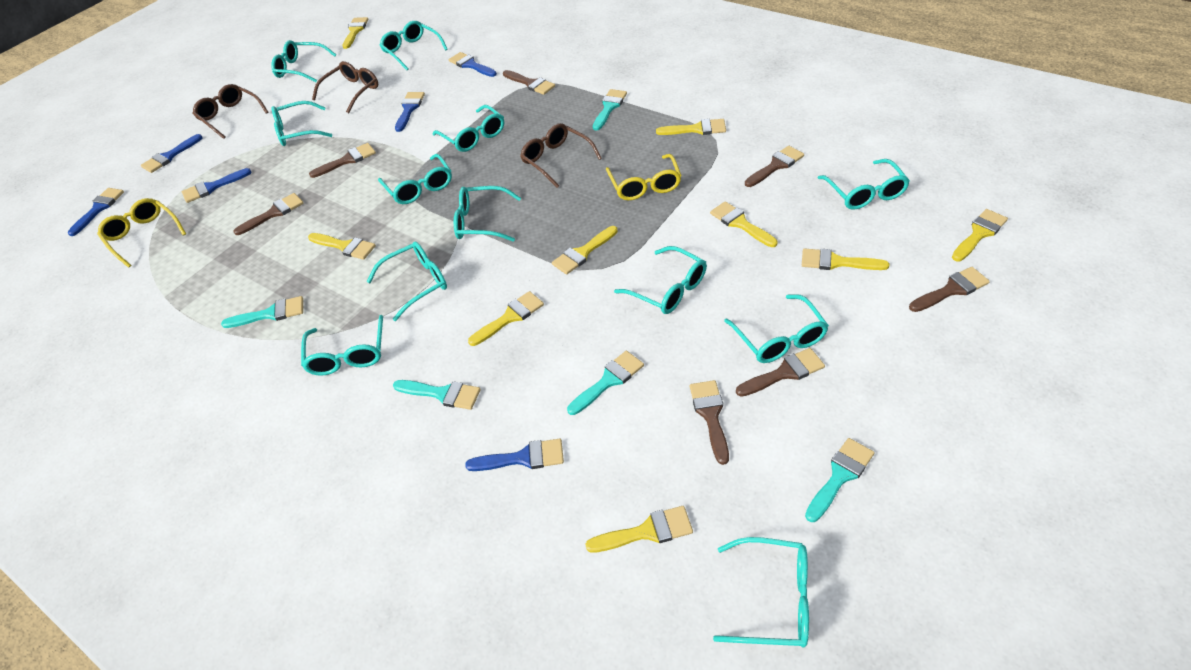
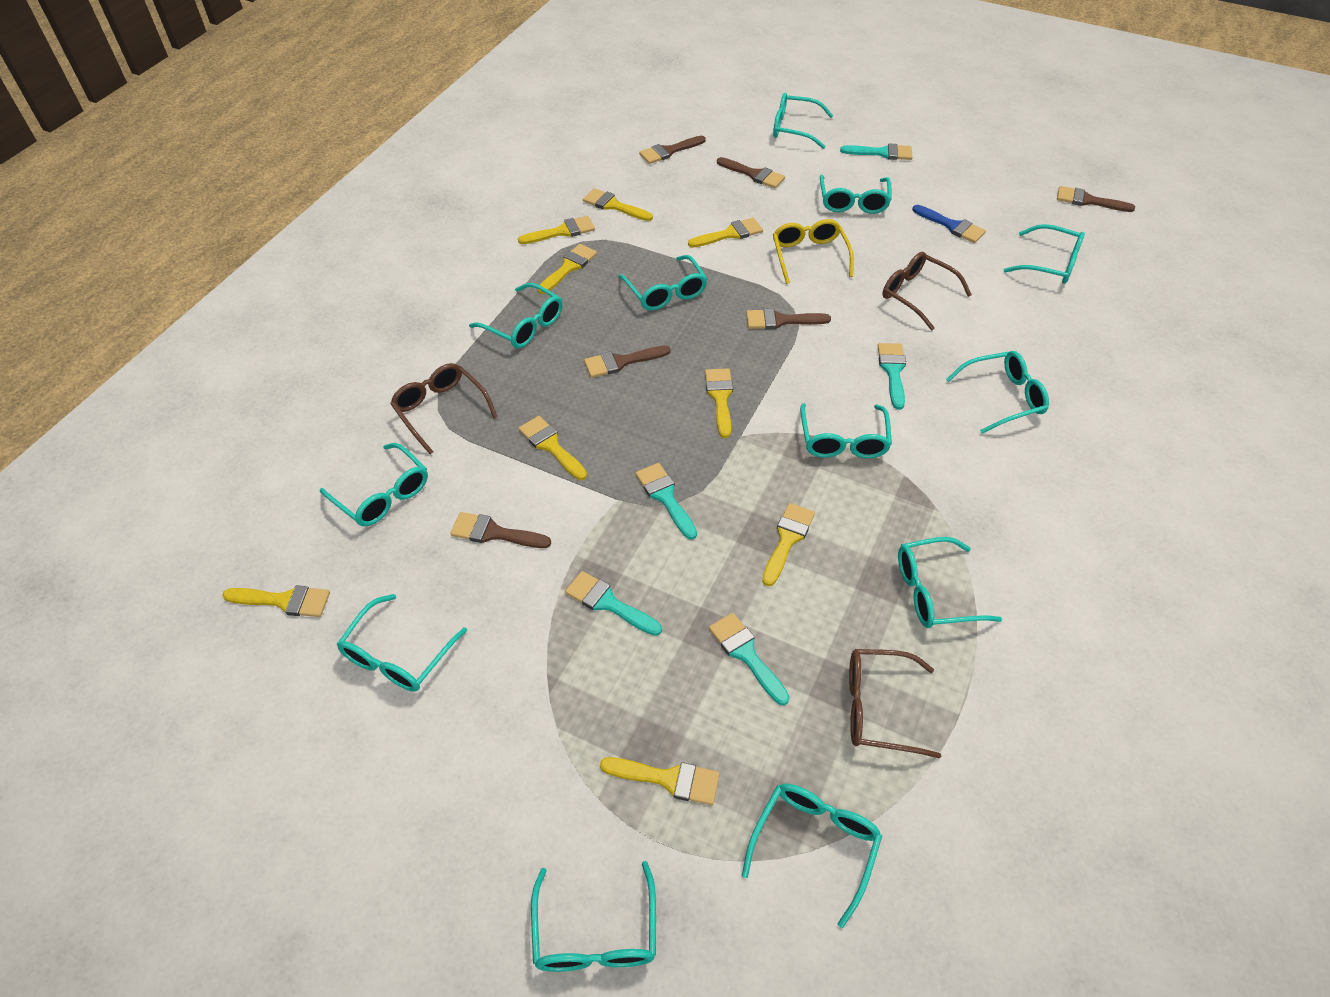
blue brush: 6 -> 1
brown brush: 7 -> 6
yellow glasses: 2 -> 1

